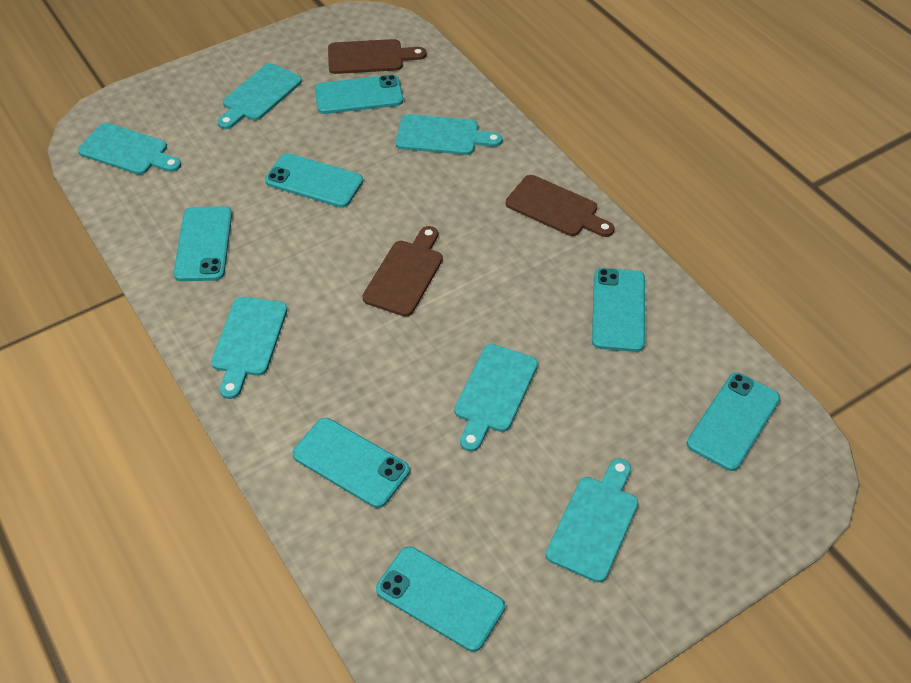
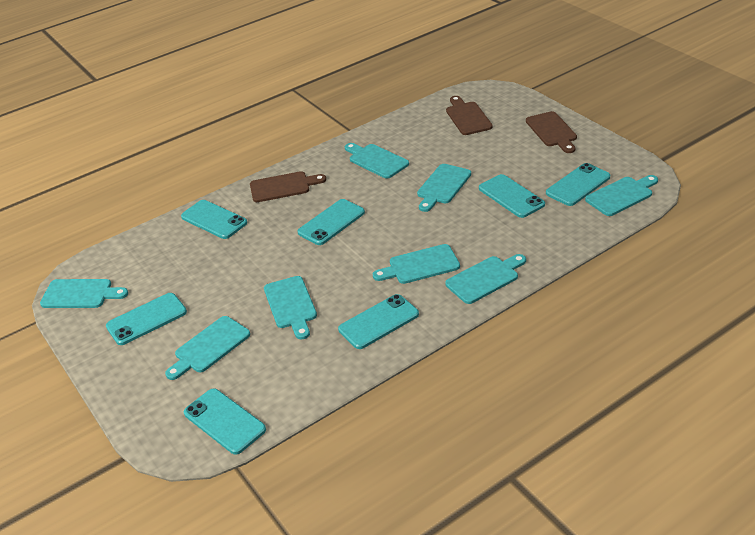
turquoise cutting board: 6 -> 8

